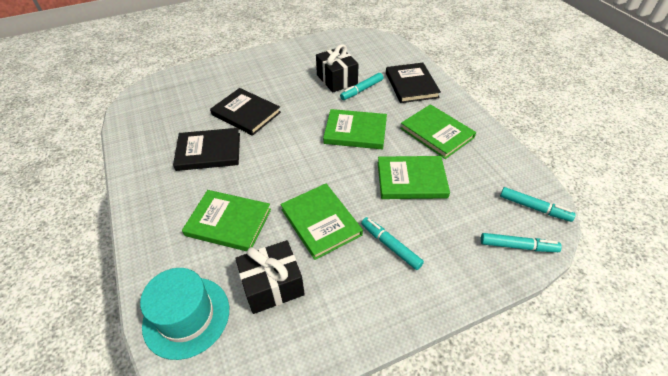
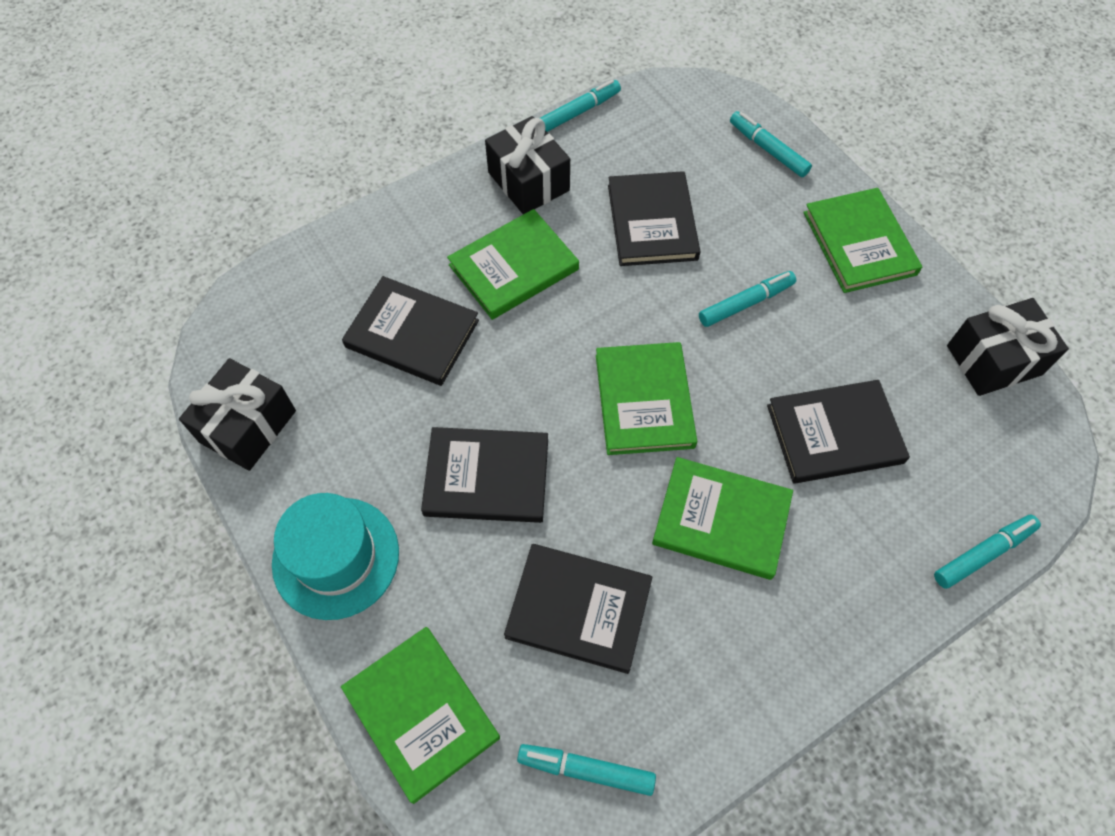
black book: 3 -> 5
black gift: 2 -> 3
turquoise marker: 4 -> 5

